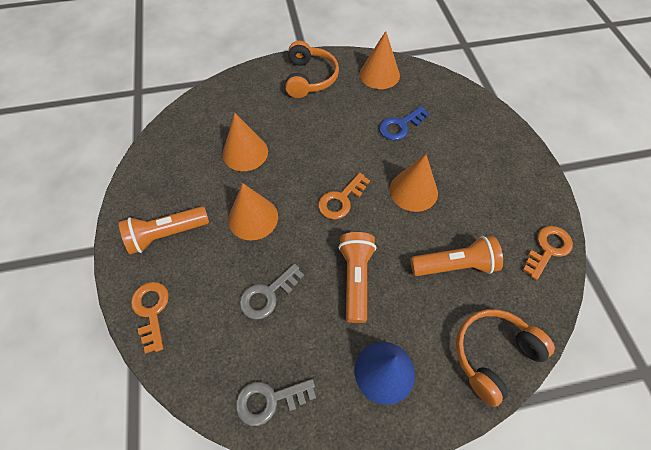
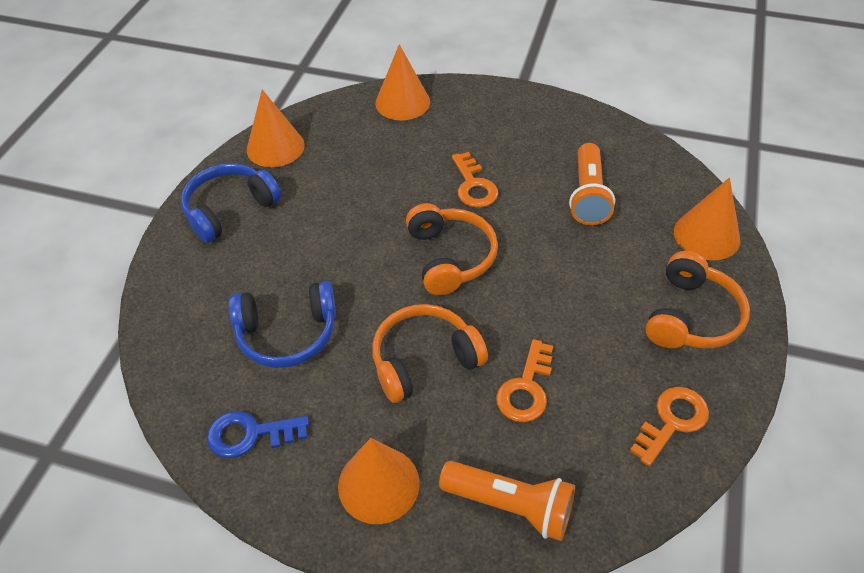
blue cone: 1 -> 0
blue headphones: 0 -> 2
grey key: 2 -> 0
orange flashlight: 3 -> 2
orange headphones: 2 -> 3

